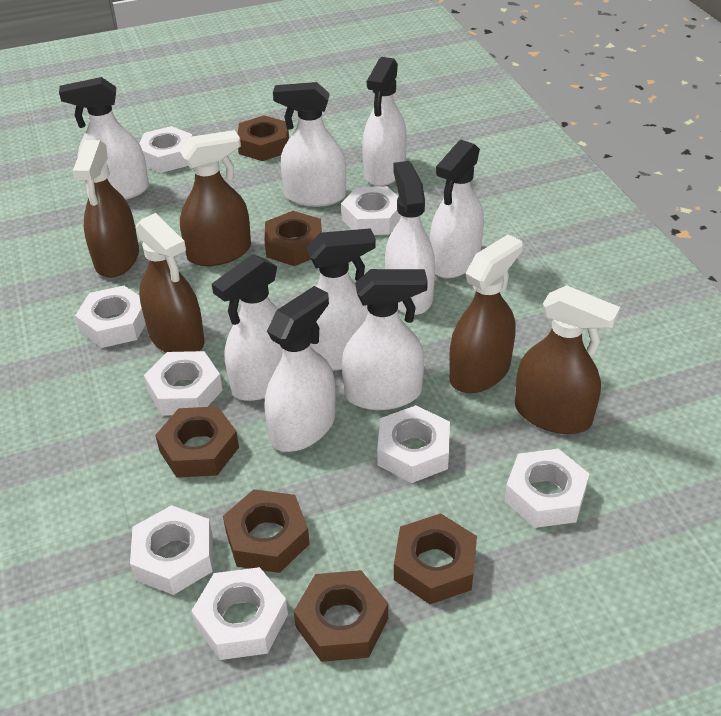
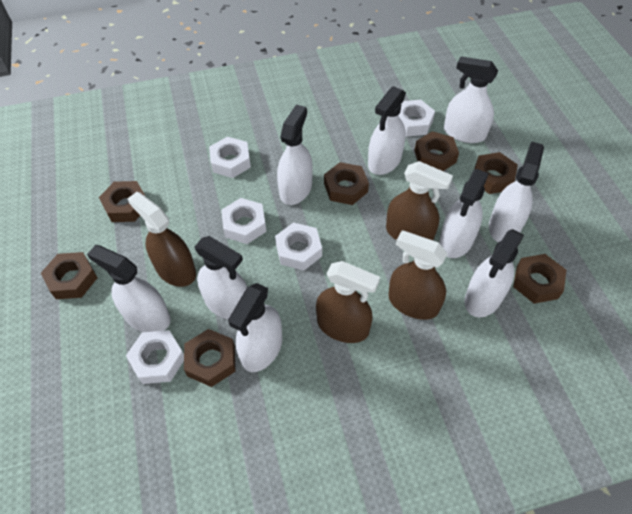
brown nut: 6 -> 7
brown spray bottle: 5 -> 4
white nut: 8 -> 5

